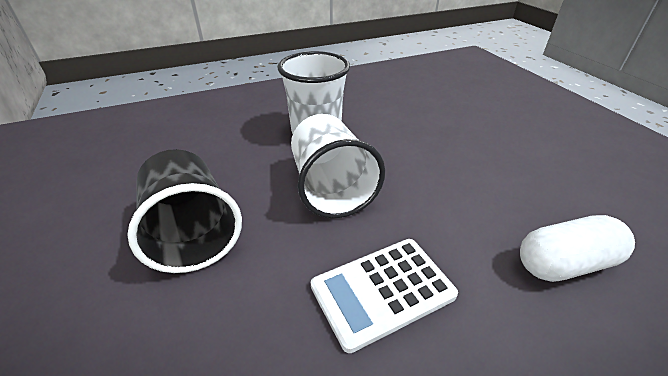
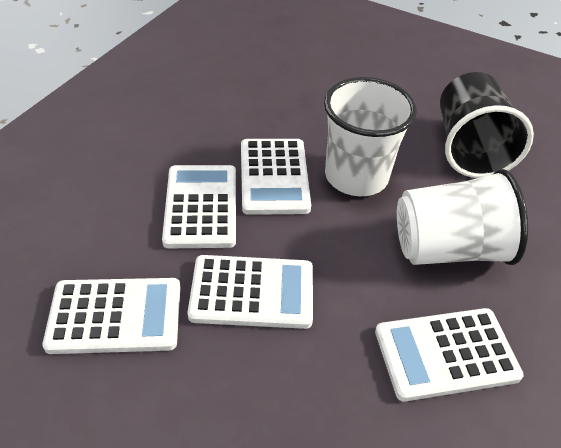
white calculator: 1 -> 5
white capsule: 1 -> 0

